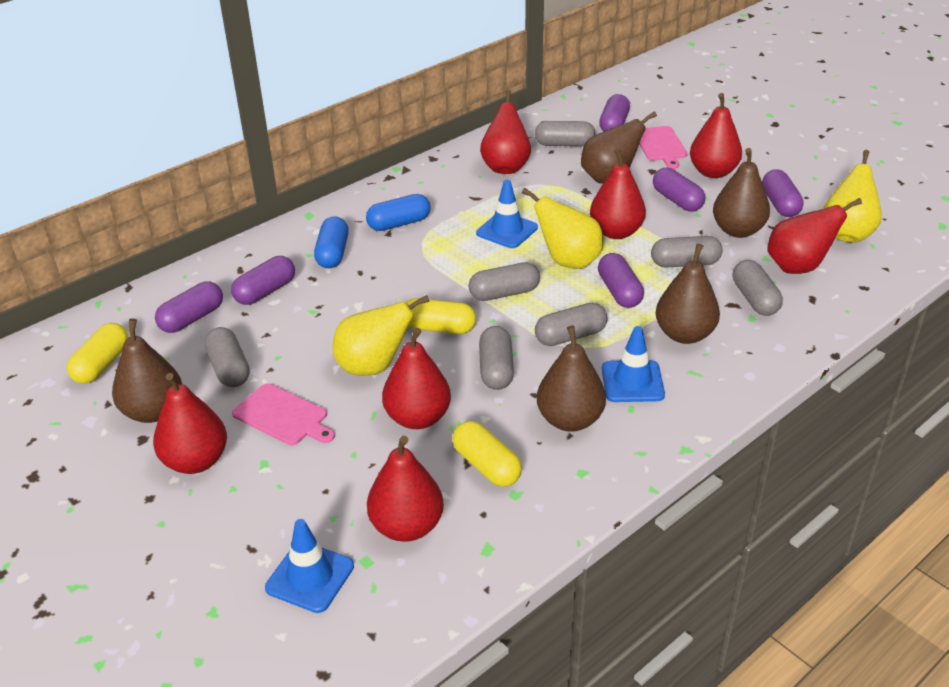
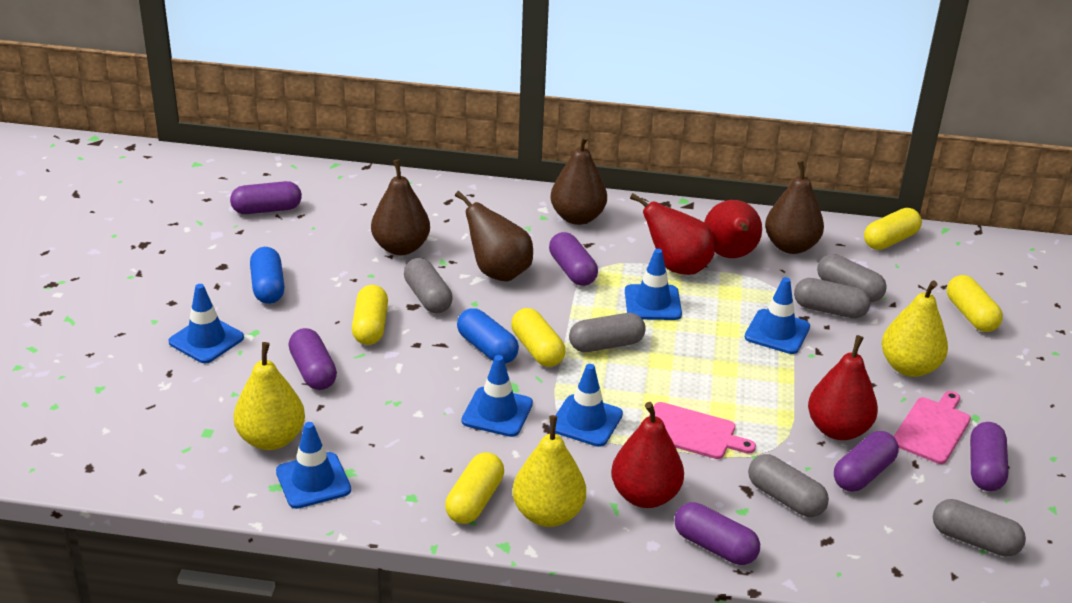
blue traffic cone: 3 -> 6
brown pear: 5 -> 4
grey capsule: 7 -> 6
red pear: 7 -> 4
yellow capsule: 3 -> 5

